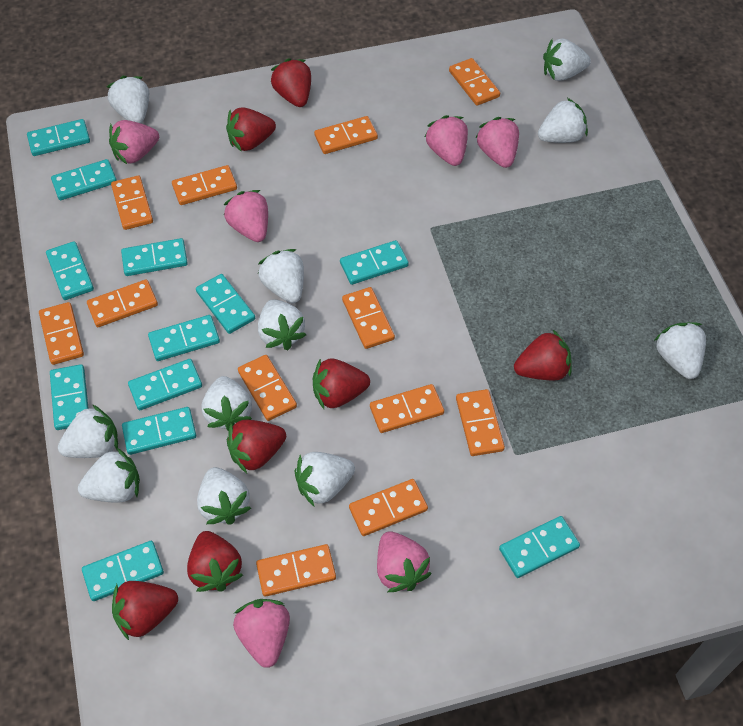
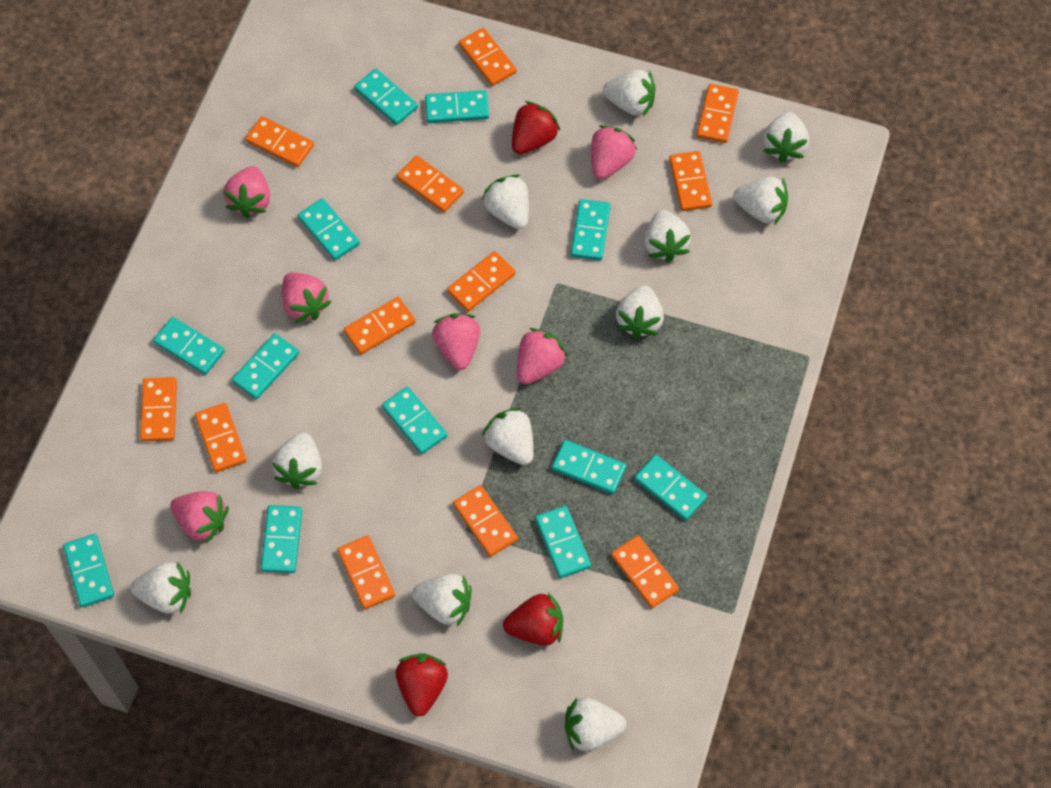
red strawberry: 7 -> 3

